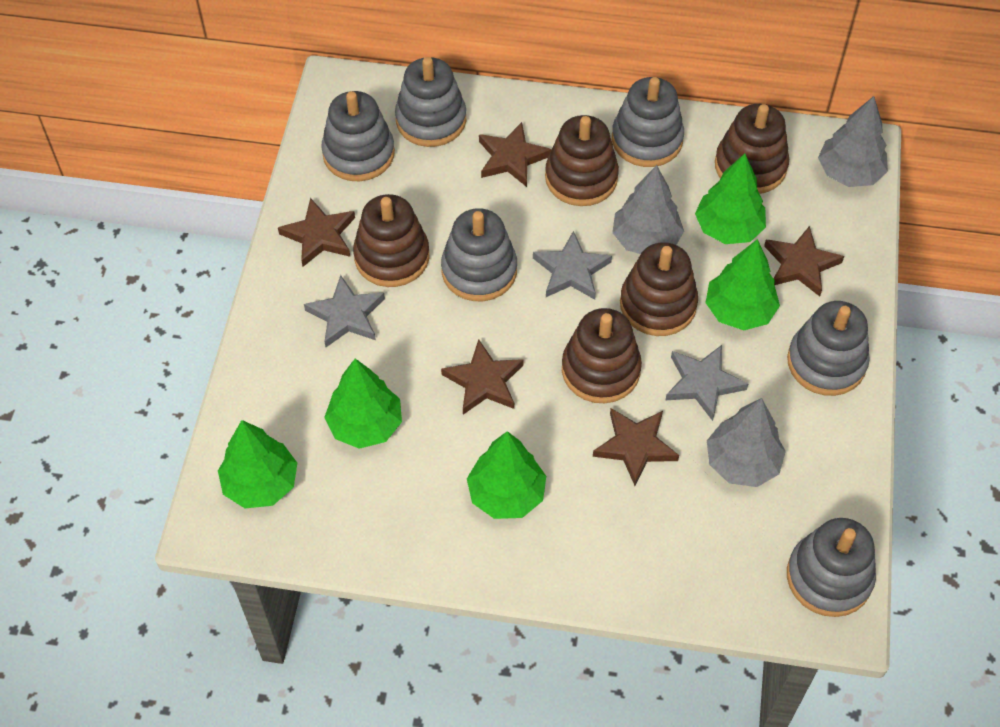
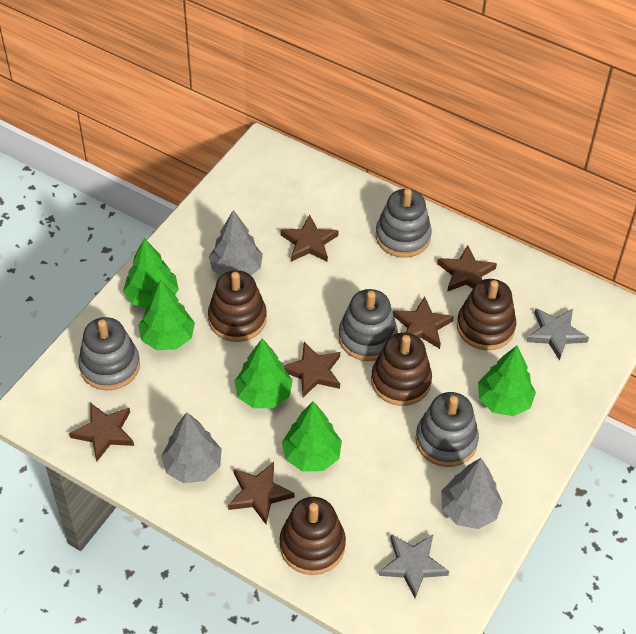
brown stacking toy: 5 -> 4
brown star: 5 -> 6
grey stacking toy: 6 -> 4
grey star: 3 -> 2

